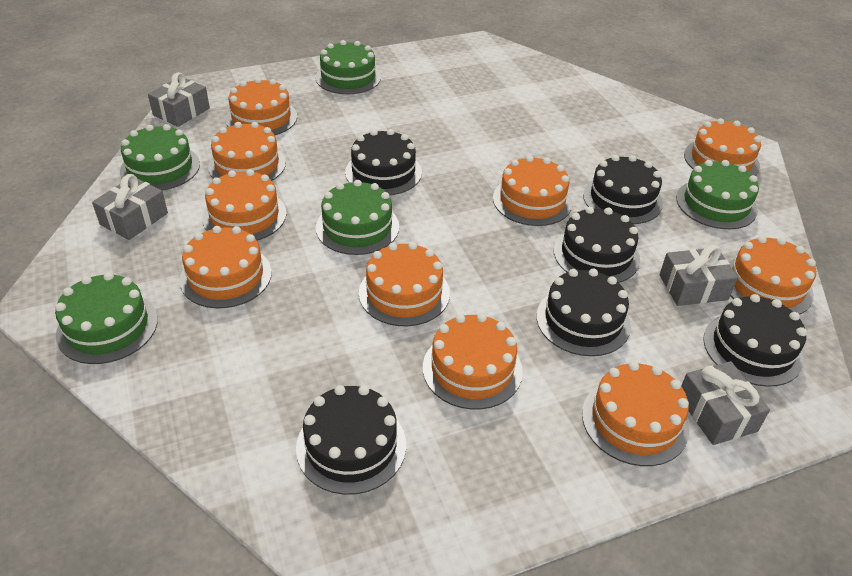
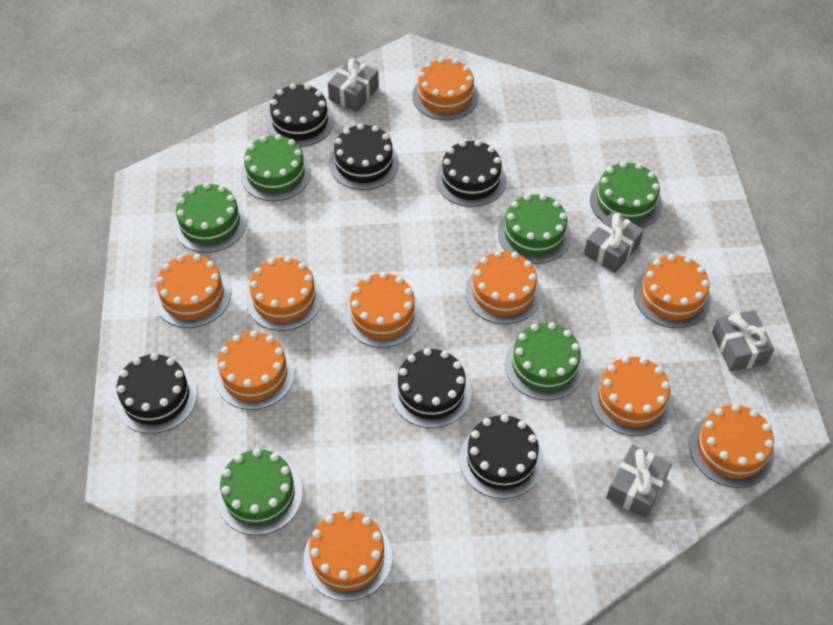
green cake: 5 -> 6

